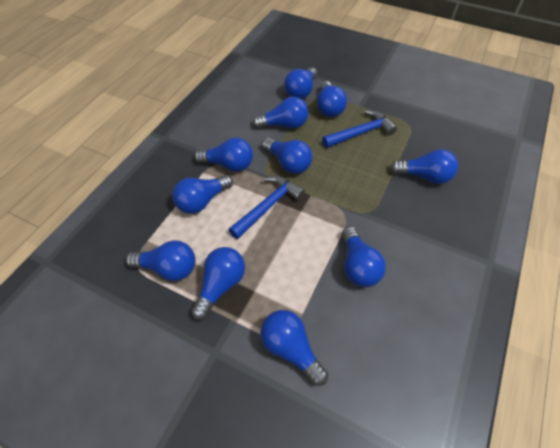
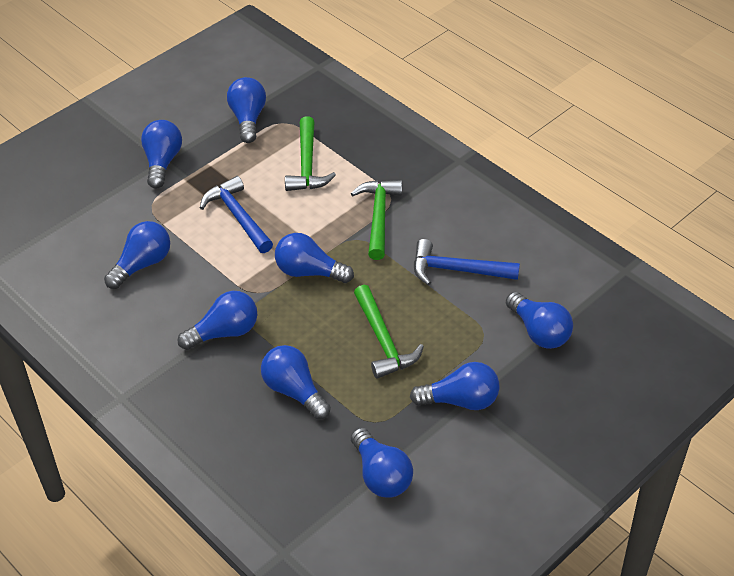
blue light bulb: 11 -> 9
green hammer: 0 -> 3

